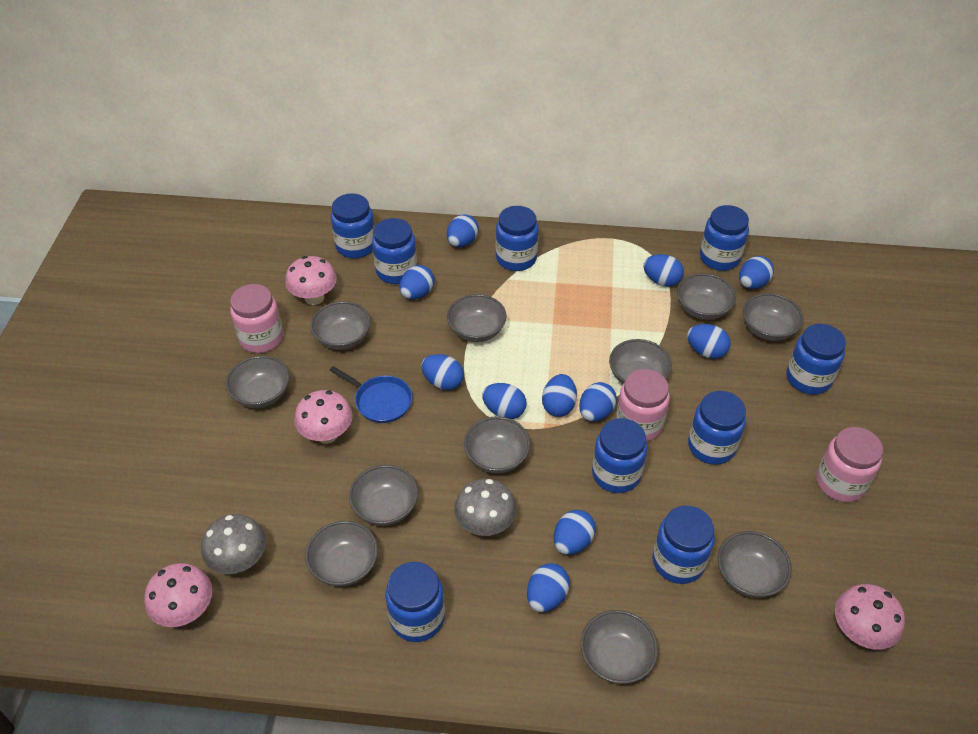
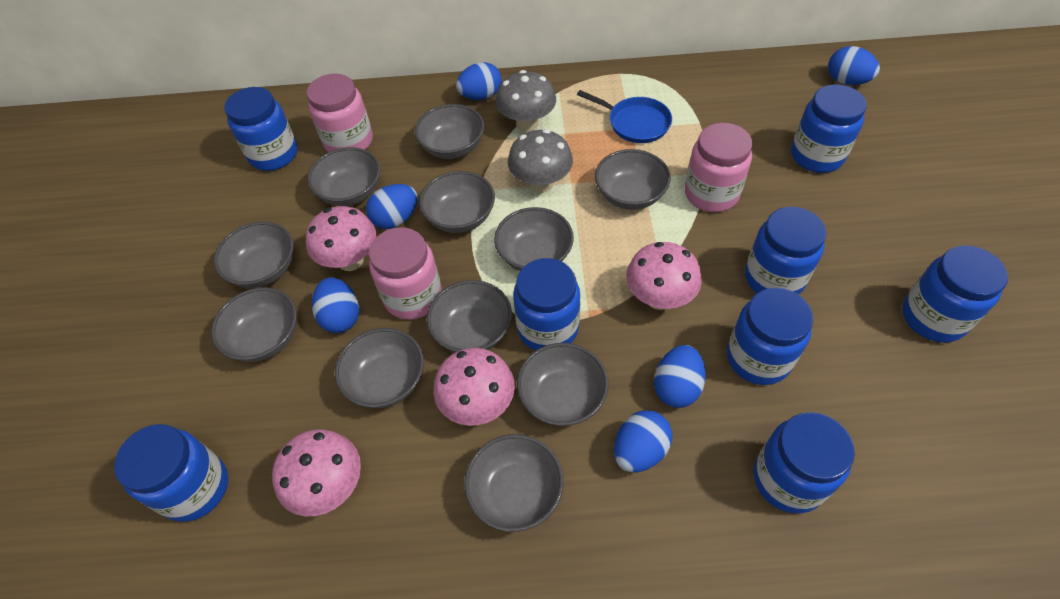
blue egg: 11 -> 6
blue jar: 9 -> 8

